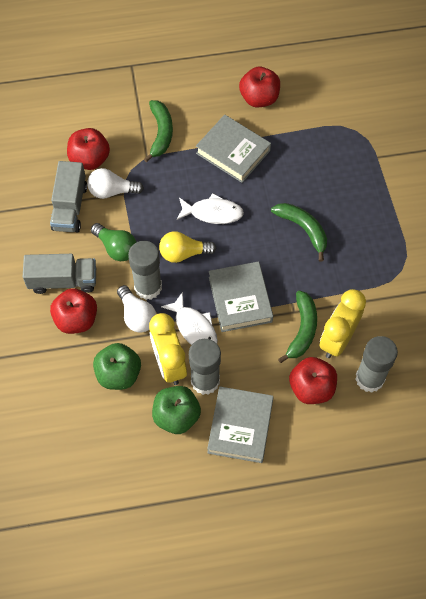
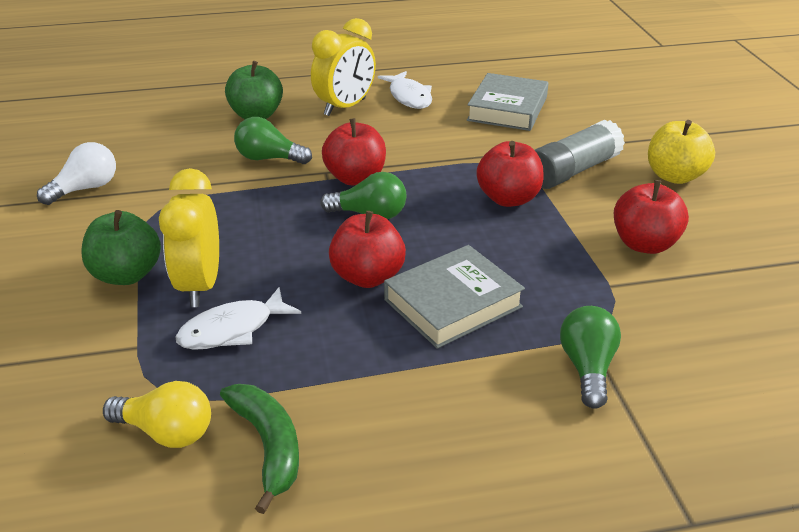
green banana: 3 -> 1
green light bulb: 1 -> 3
grey book: 3 -> 2
grey glue stick: 3 -> 1
grey truck: 2 -> 0
white light bulb: 2 -> 1
yellow apple: 0 -> 1

